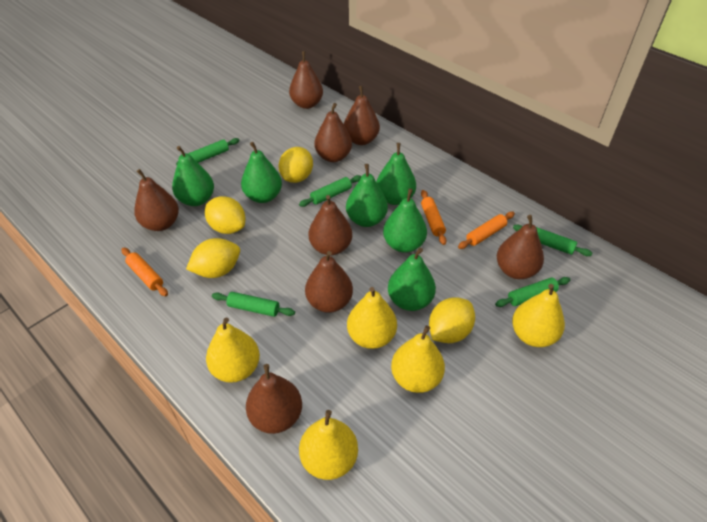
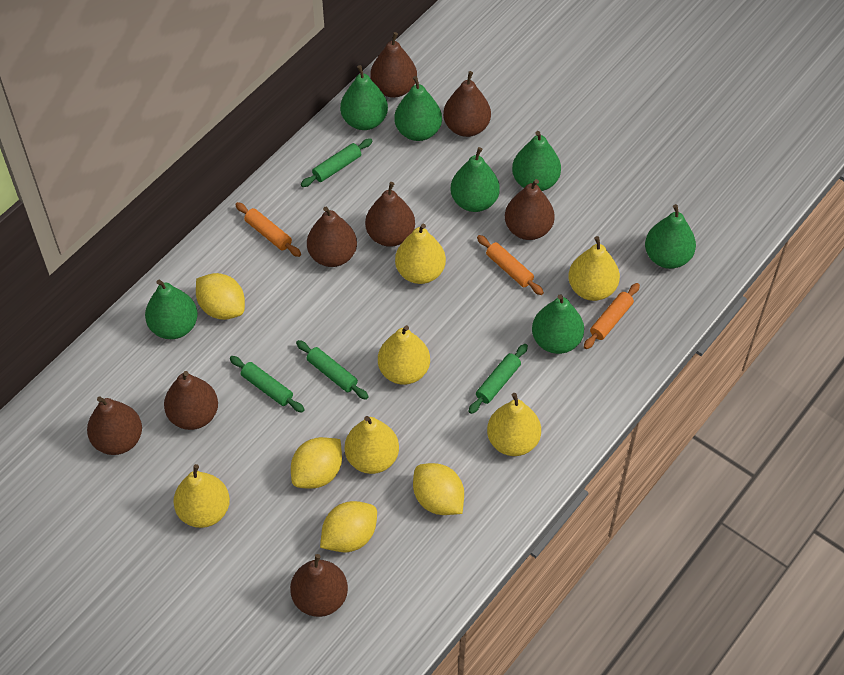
green pear: 6 -> 7
green rolling pin: 5 -> 4
yellow pear: 5 -> 6

